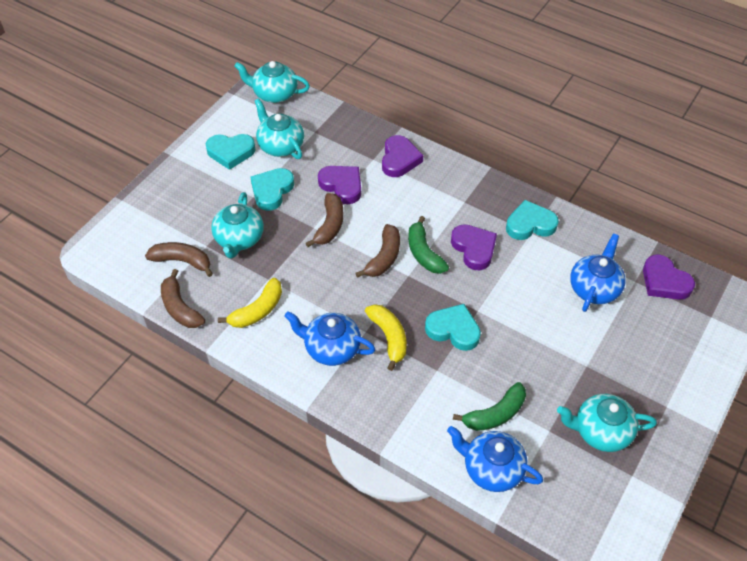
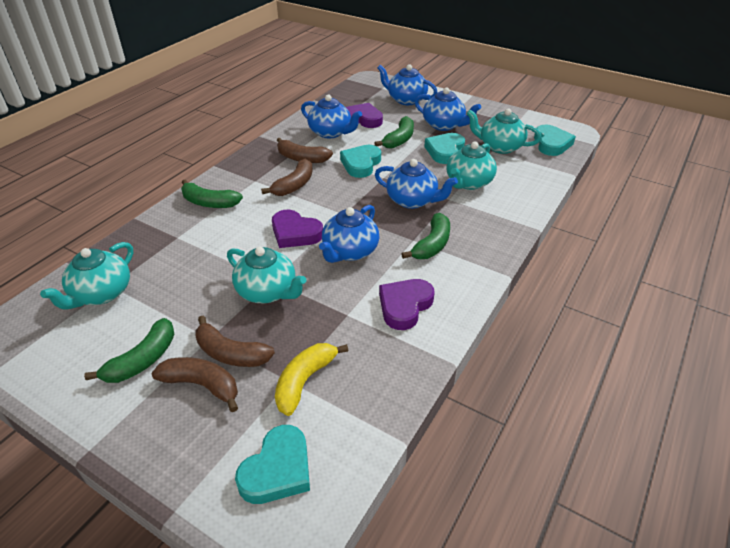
blue teapot: 3 -> 5
green banana: 2 -> 4
purple heart: 4 -> 3
yellow banana: 2 -> 1

